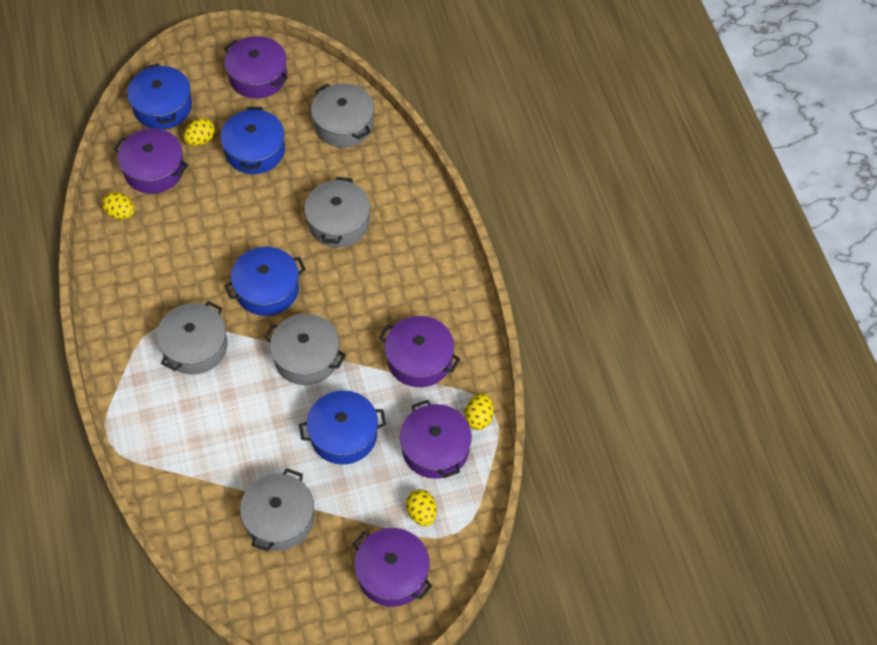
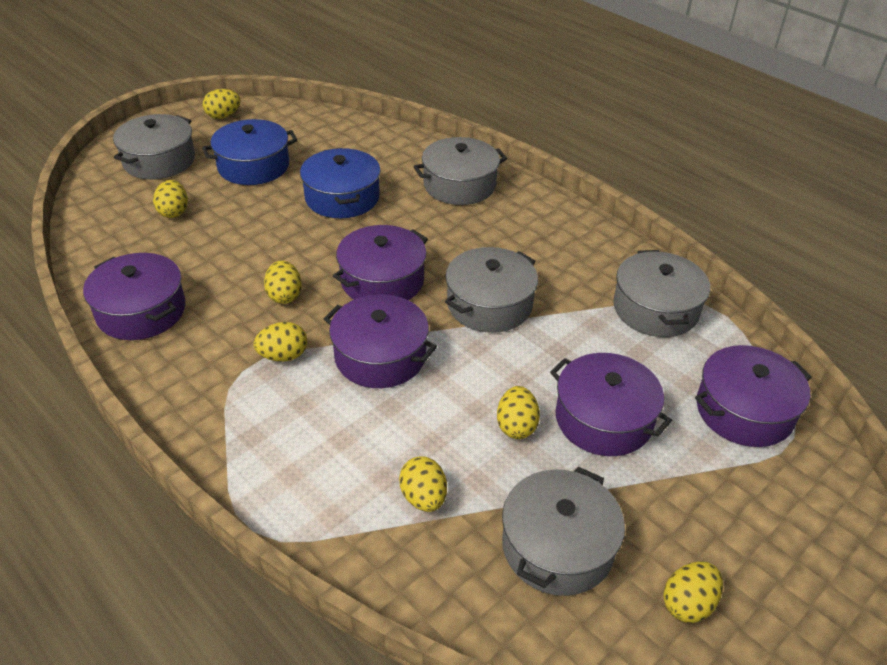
blue pot: 4 -> 2
yellow egg: 4 -> 7

